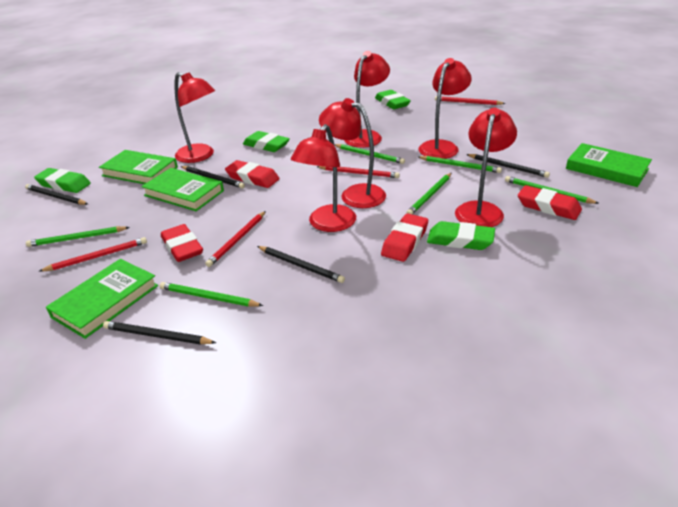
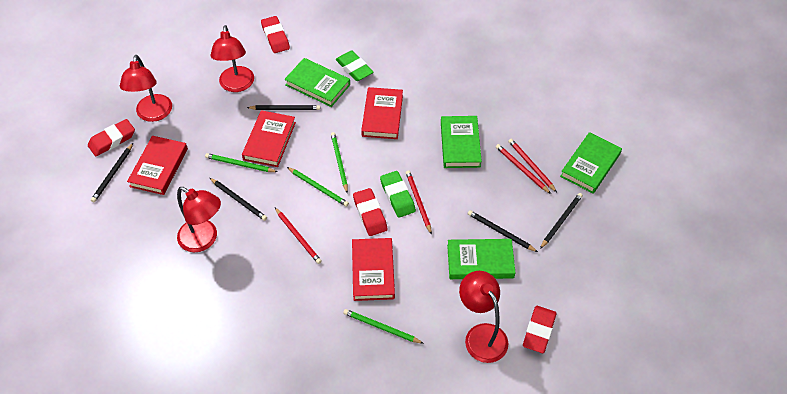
green eraser: 4 -> 2
green pencil: 6 -> 4
red book: 0 -> 4
red lamp: 6 -> 4

